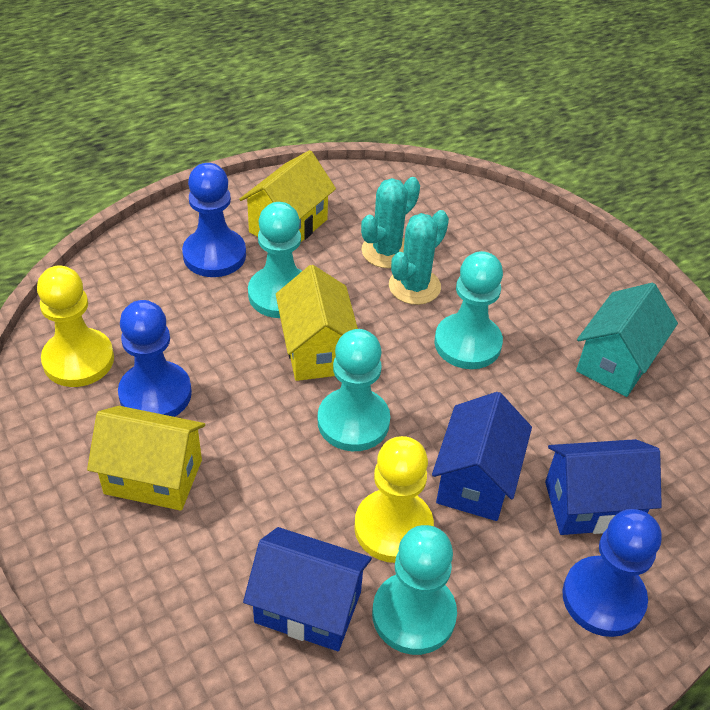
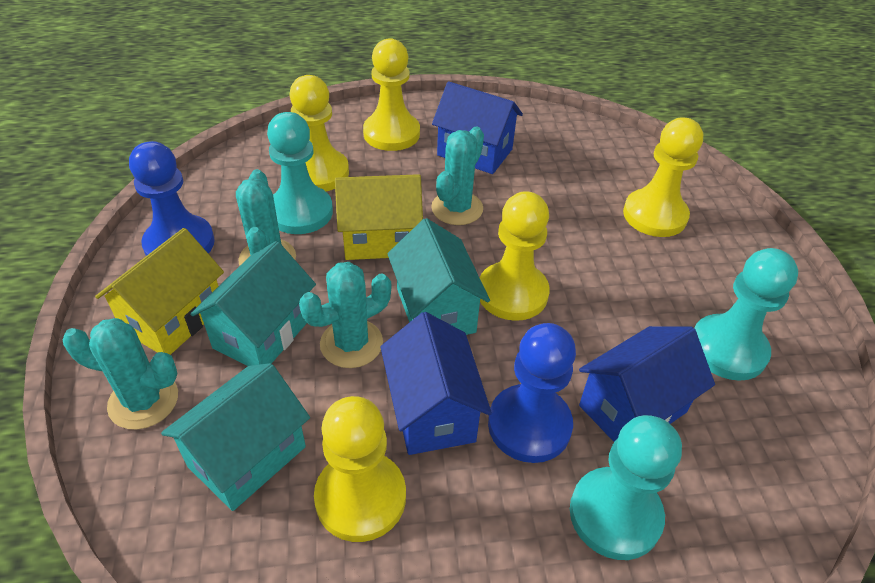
blue pawn: 3 -> 2
turquoise cactus: 2 -> 4
turquoise house: 1 -> 3
turquoise pawn: 4 -> 3
yellow house: 3 -> 2
yellow pawn: 2 -> 5

